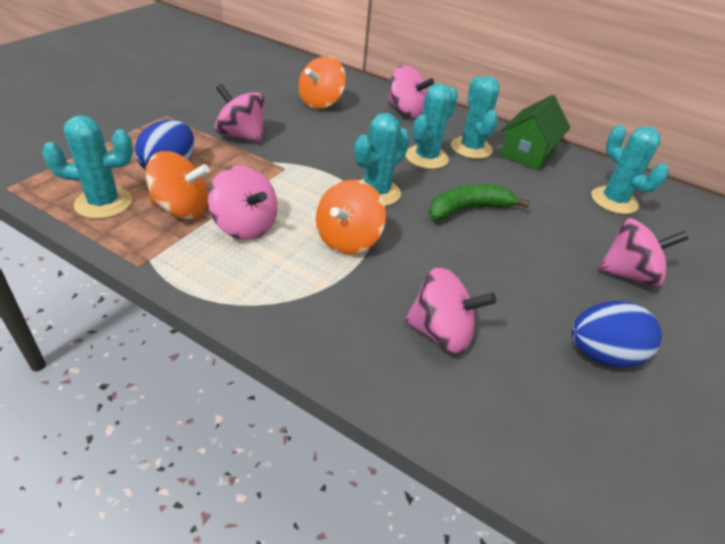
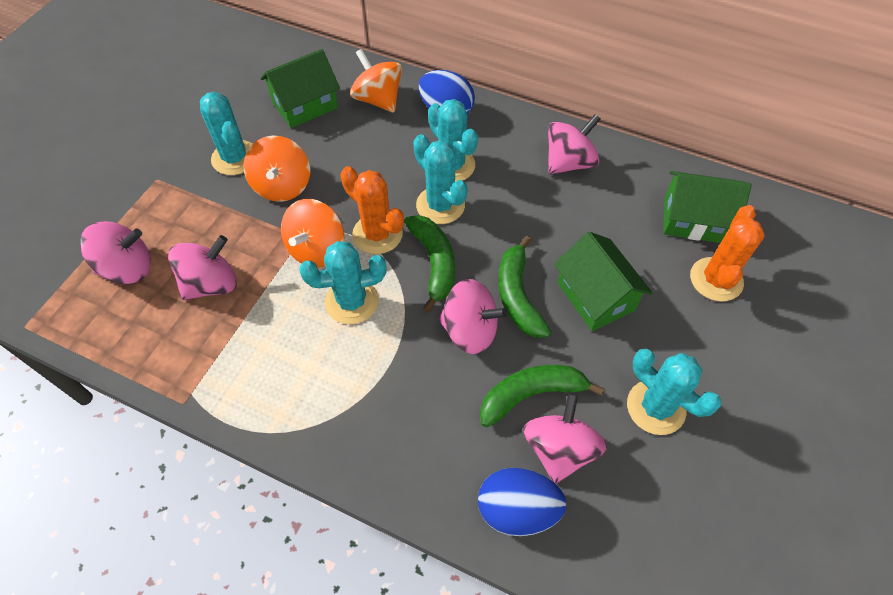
green banana: 1 -> 3
green house: 1 -> 3
orange cactus: 0 -> 2

